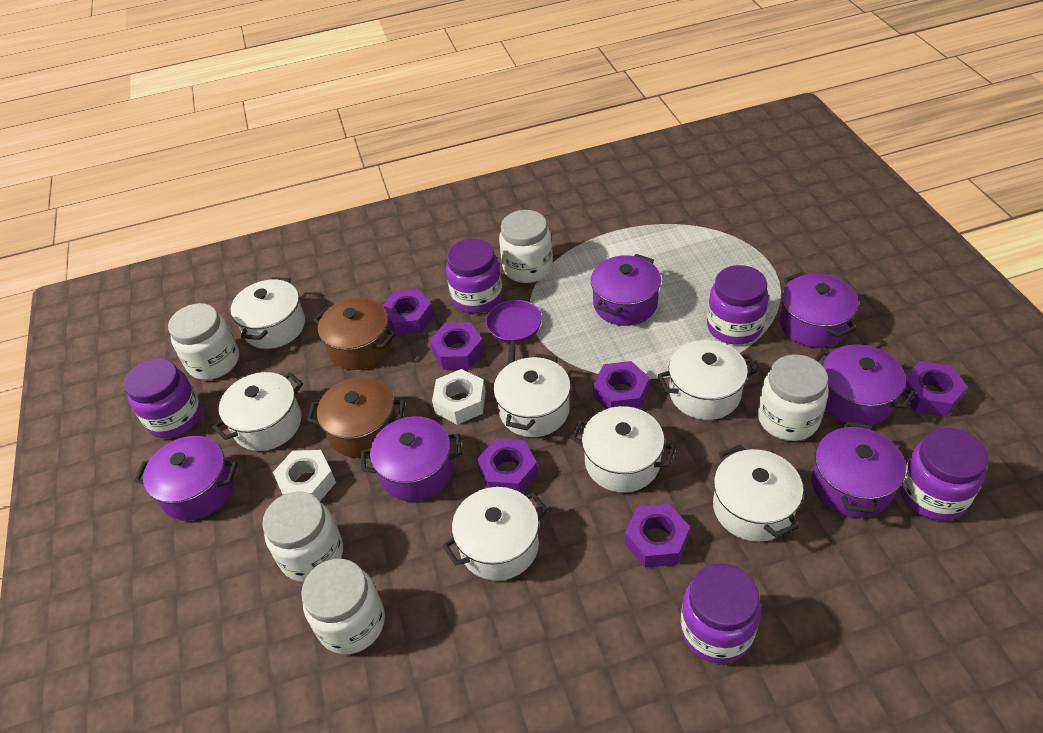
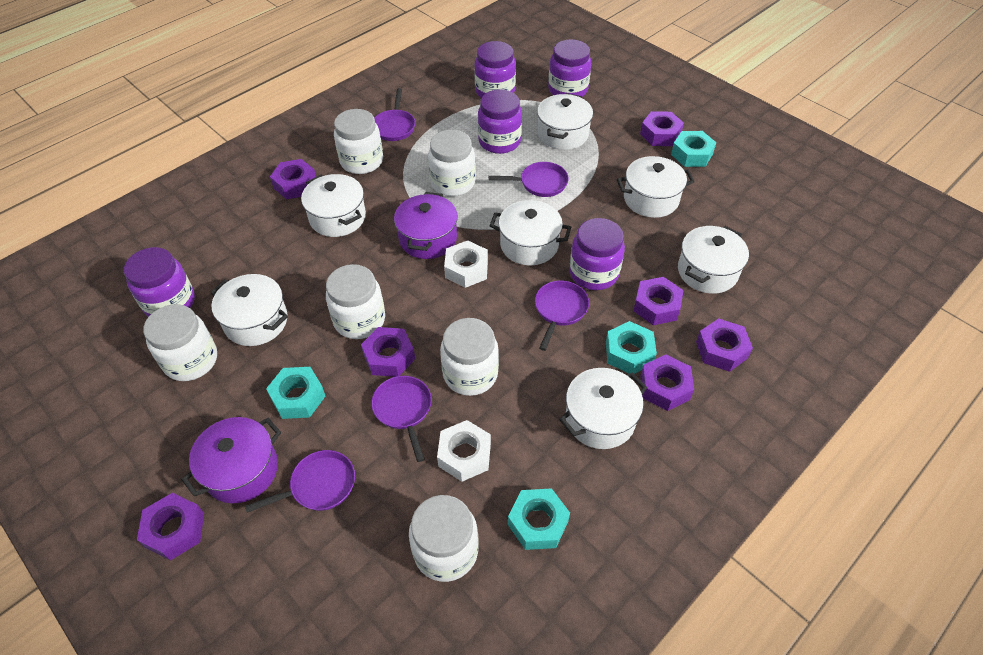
brown pot: 2 -> 0
purple nut: 6 -> 7
purple pan: 1 -> 5
purple pot: 6 -> 2
turquoise nut: 0 -> 4
white jar: 5 -> 6

